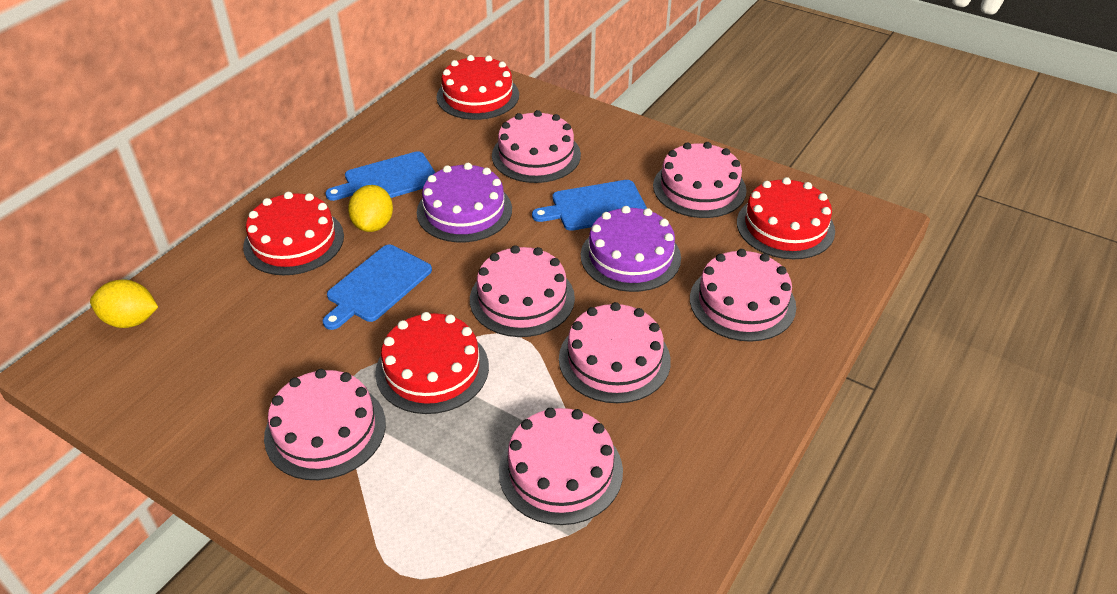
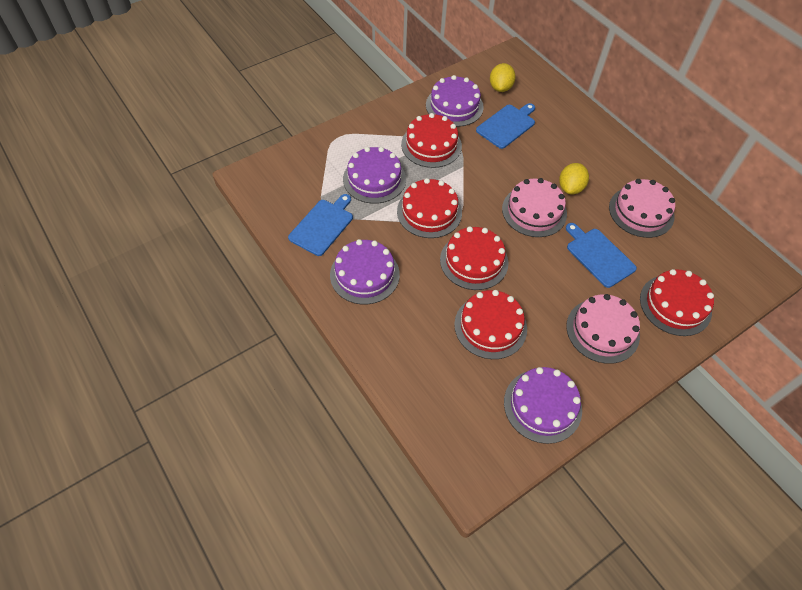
pink cake: 7 -> 3
purple cake: 2 -> 4
red cake: 4 -> 5

